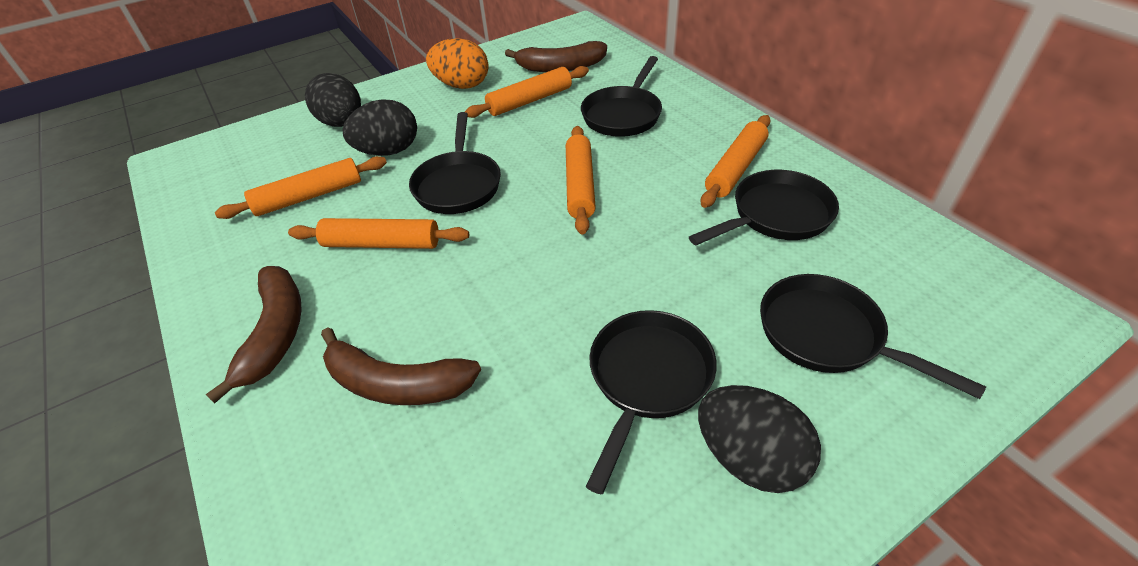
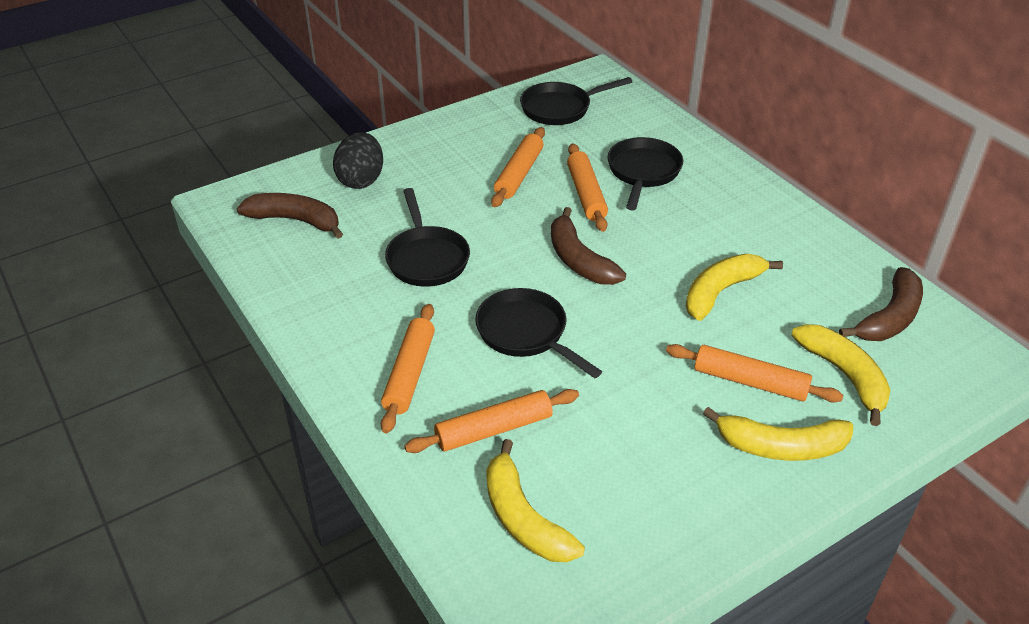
black egg: 3 -> 1
black pan: 5 -> 4
orange egg: 1 -> 0
yellow banana: 0 -> 4

